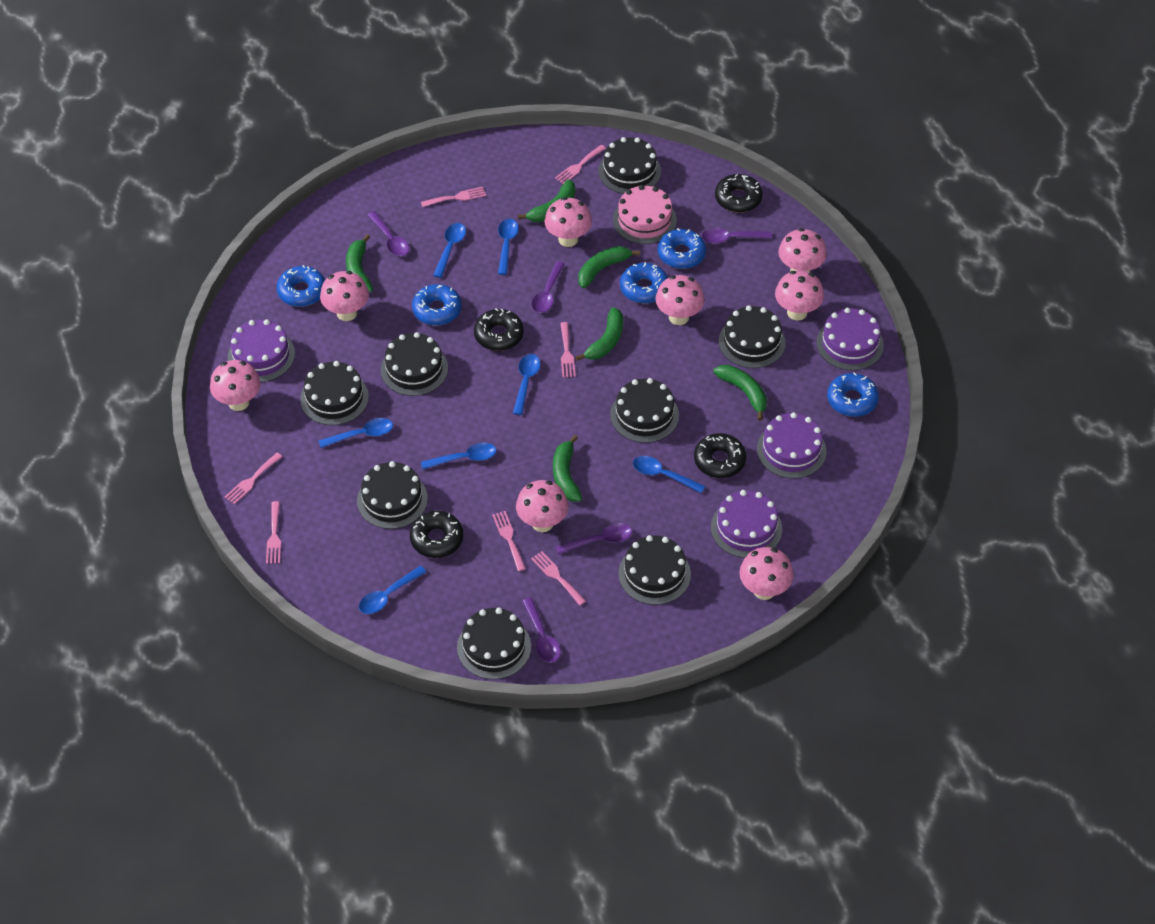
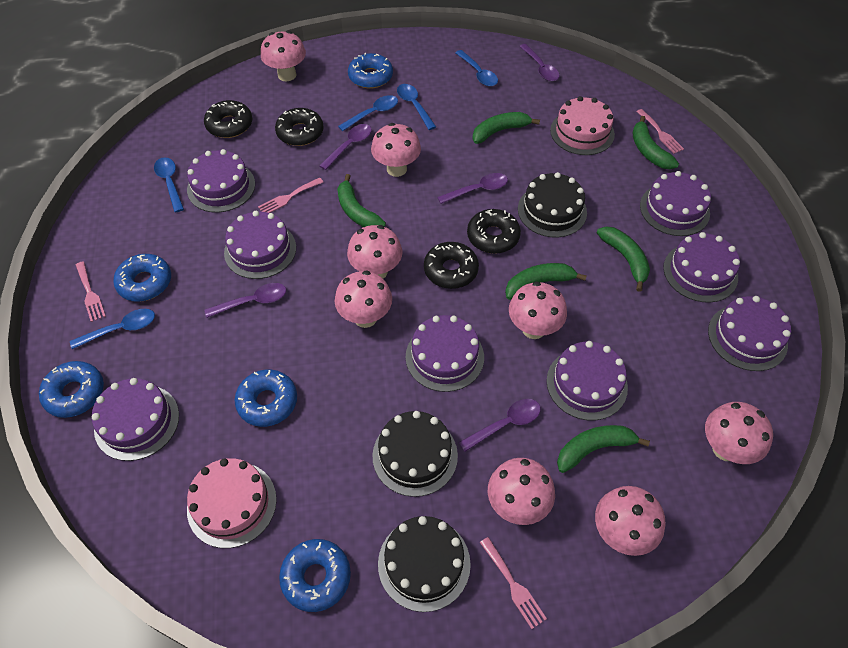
black cake: 8 -> 3
blue spoon: 7 -> 5
pink cake: 1 -> 2
pink fork: 7 -> 4
purple cake: 4 -> 8

